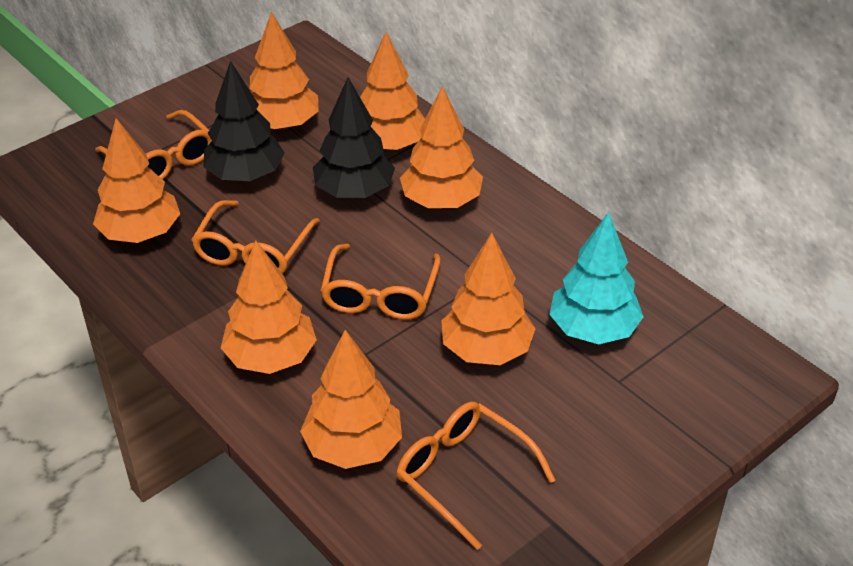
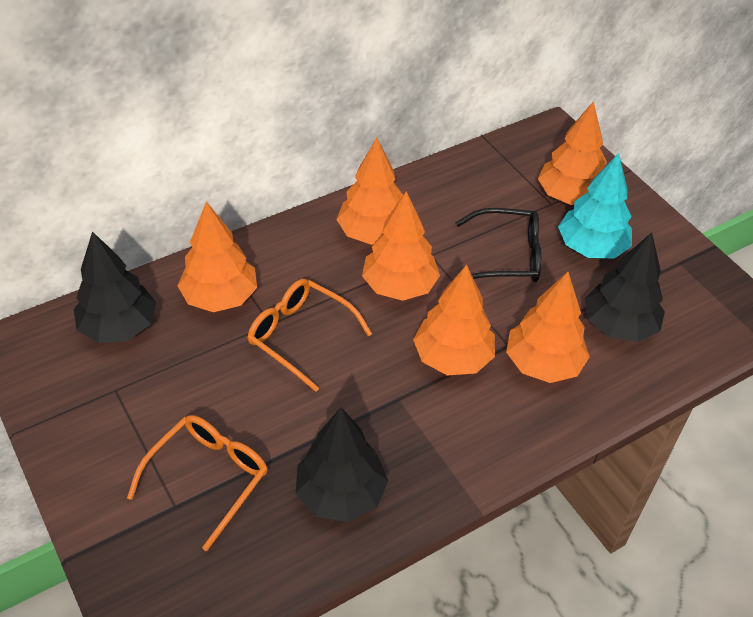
black glasses: 0 -> 1
black tree: 2 -> 3
orange glasses: 4 -> 2
orange tree: 7 -> 6

